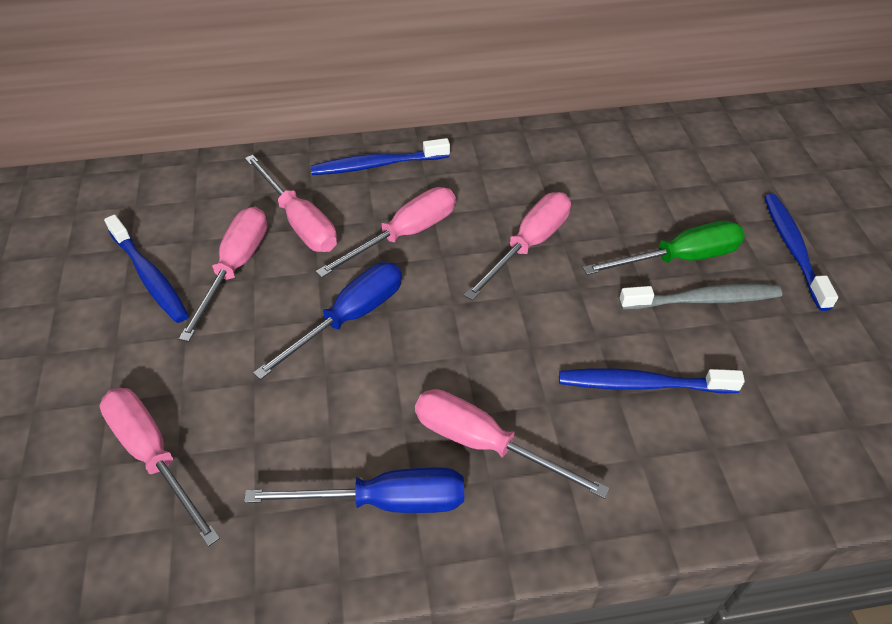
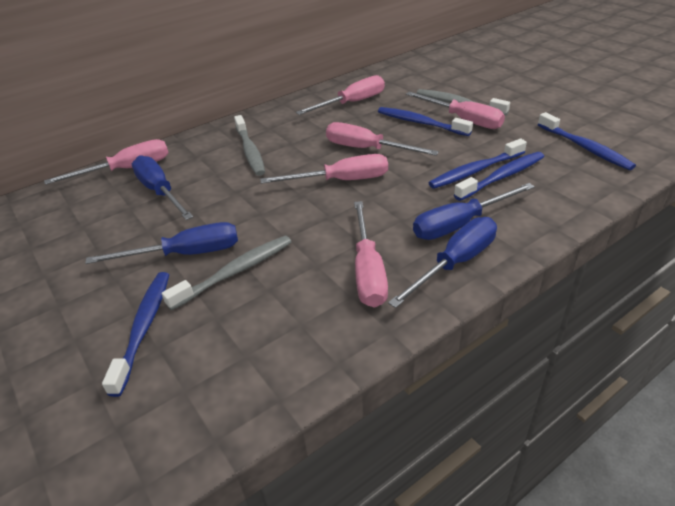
blue screwdriver: 2 -> 4
blue toothbrush: 4 -> 5
green screwdriver: 1 -> 0
grey toothbrush: 1 -> 3

